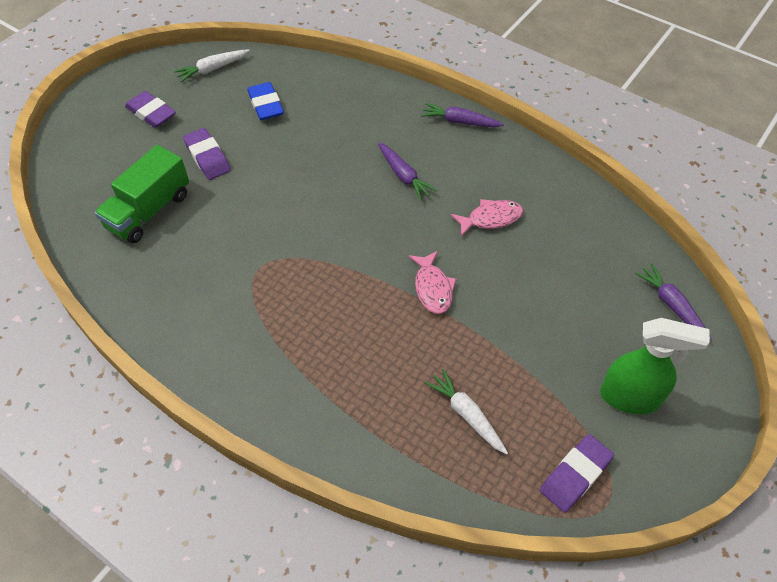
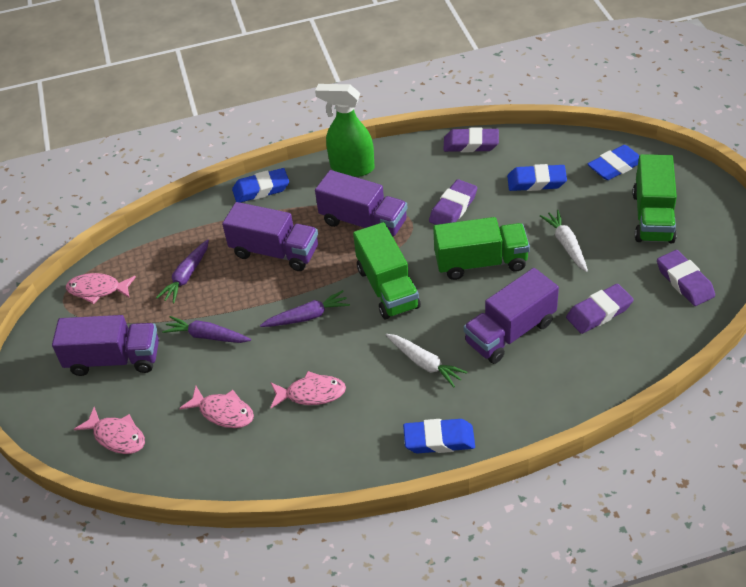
blue eraser: 1 -> 4
green truck: 1 -> 3
pink fish: 2 -> 4
purple eraser: 3 -> 4
purple truck: 0 -> 4

